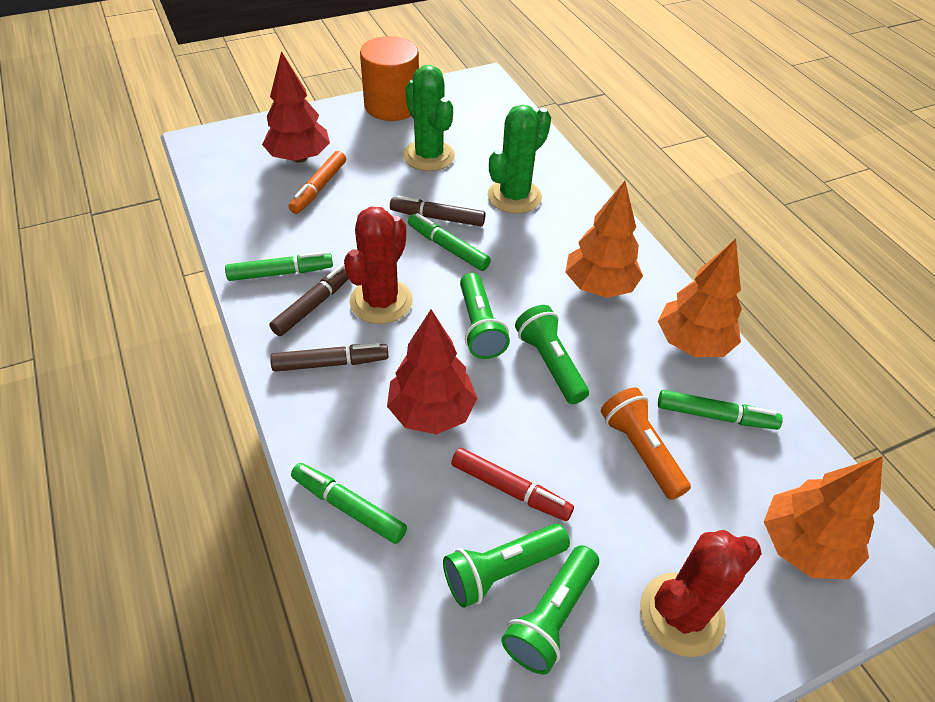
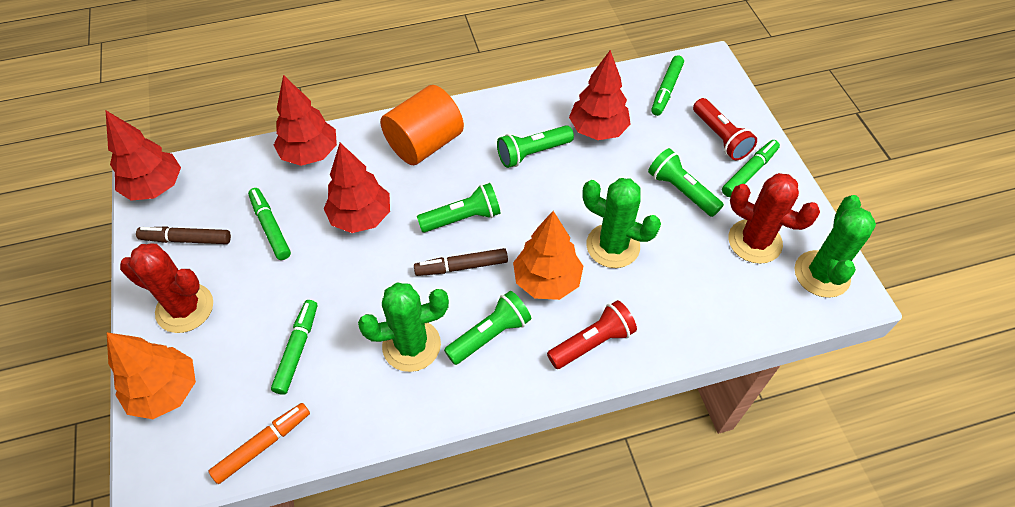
brown marker: 3 -> 2
green cactus: 2 -> 3
orange flashlight: 1 -> 0
orange tree: 3 -> 2
red flashlight: 0 -> 2
red marker: 1 -> 0
red tree: 2 -> 4

